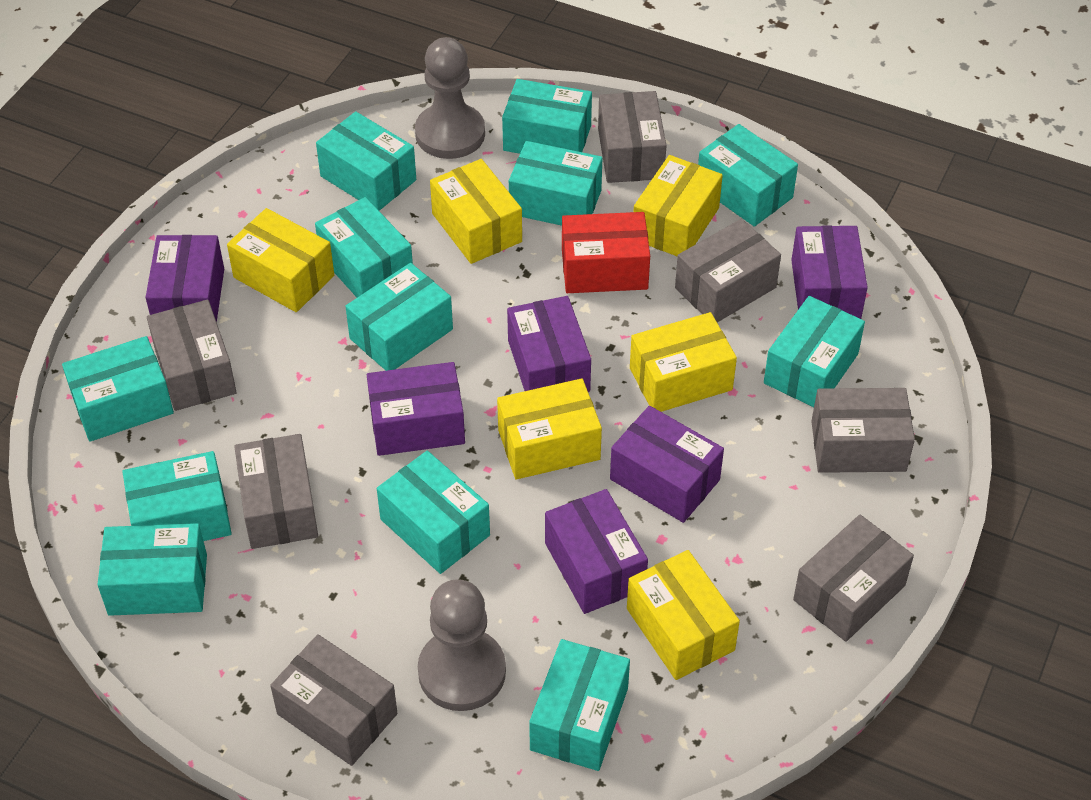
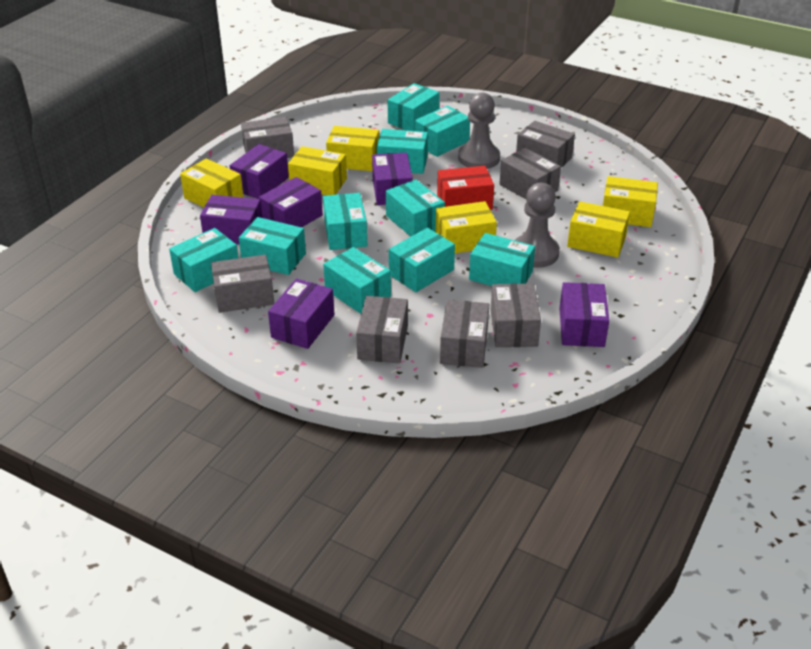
turquoise box: 12 -> 10

